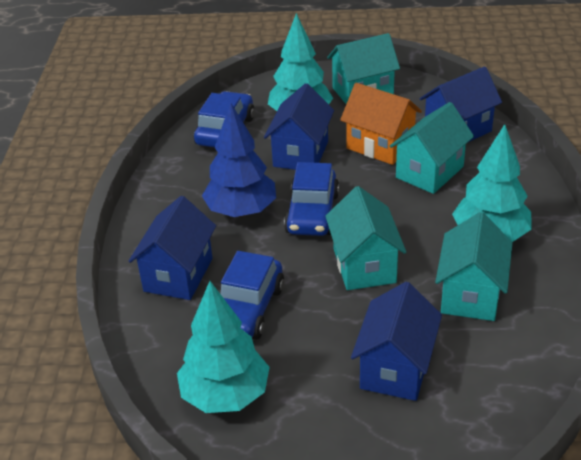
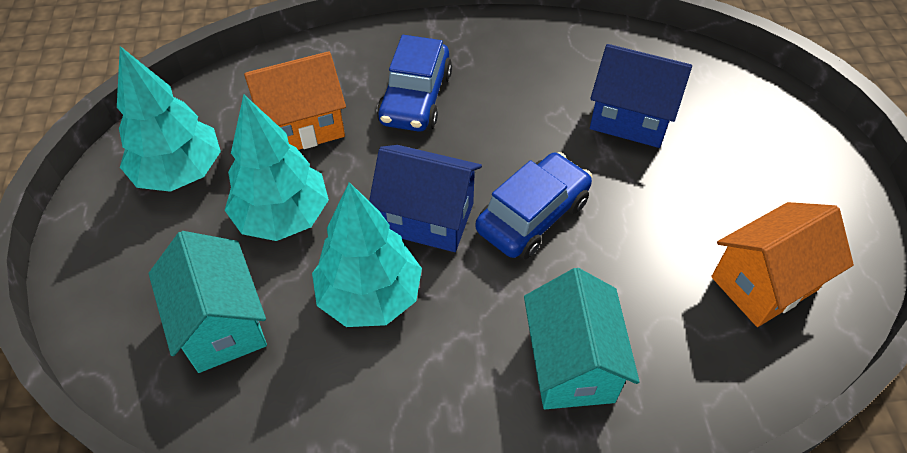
blue car: 3 -> 2
blue house: 4 -> 2
blue tree: 1 -> 0
orange house: 1 -> 2
turquoise house: 4 -> 2

